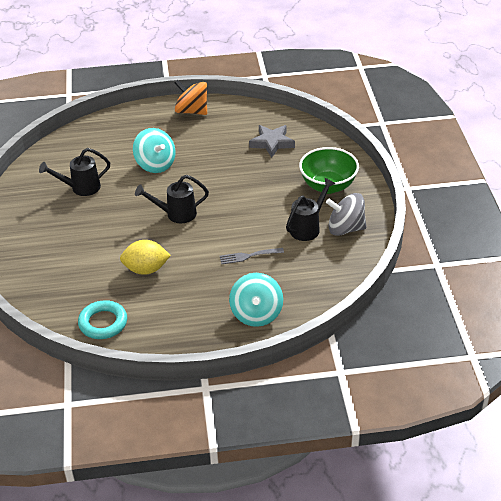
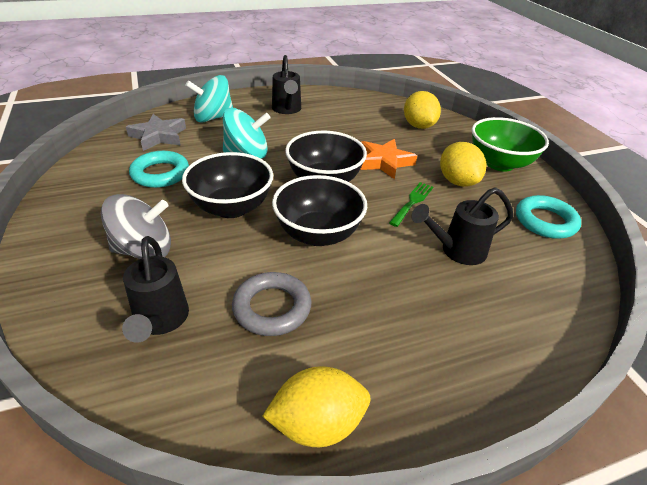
black bowl: 0 -> 3
green fork: 0 -> 1
grey fork: 1 -> 0
grey ring: 0 -> 1
orange spinning top: 1 -> 0
orange star: 0 -> 1
turquoise ring: 1 -> 2
yellow lemon: 1 -> 3

